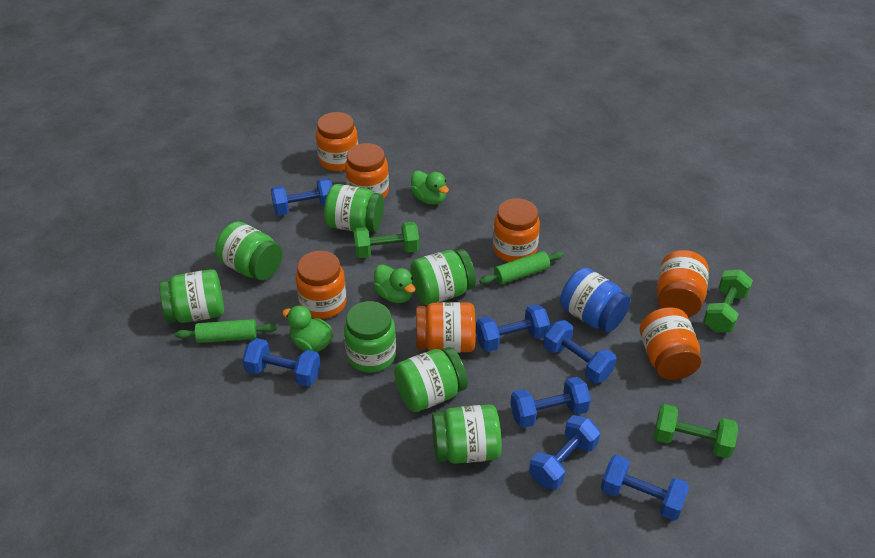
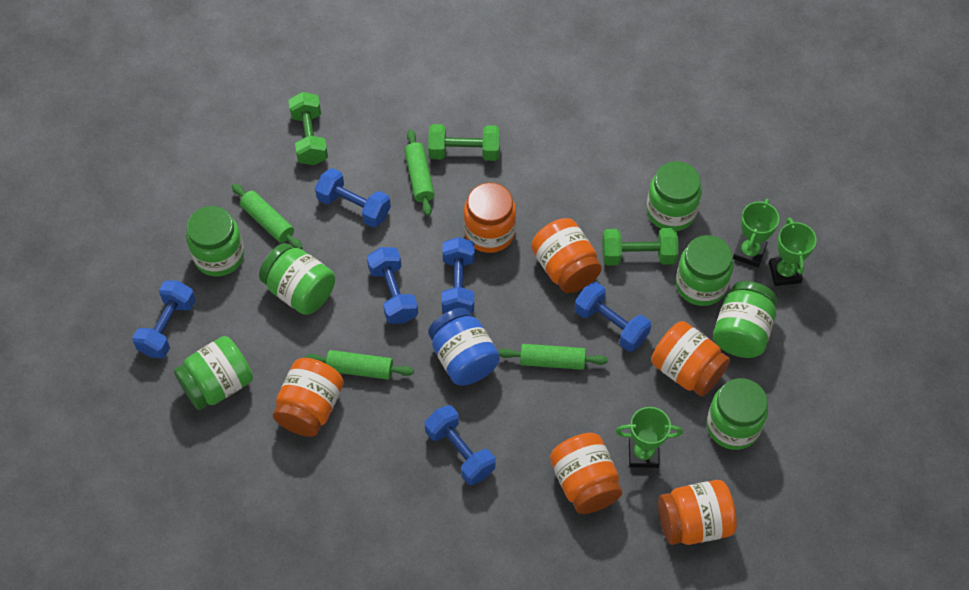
blue dumbbell: 7 -> 6
green duck: 3 -> 0
green rolling pin: 2 -> 4
green trophy: 0 -> 3
orange jar: 7 -> 6

